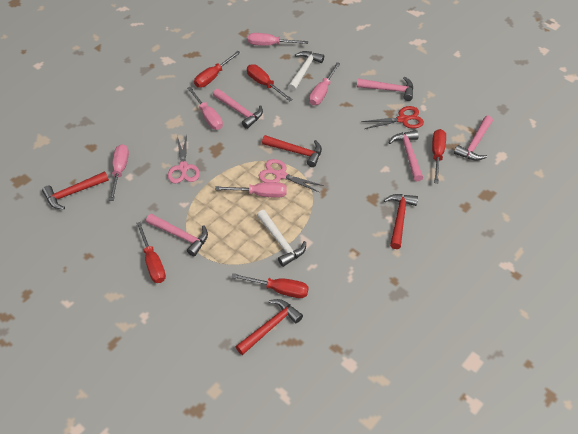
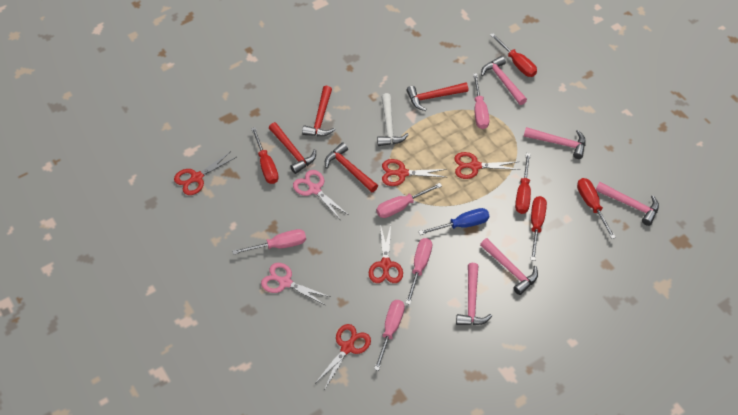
blue screwdriver: 0 -> 1
red scissors: 1 -> 5
white hammer: 2 -> 1

